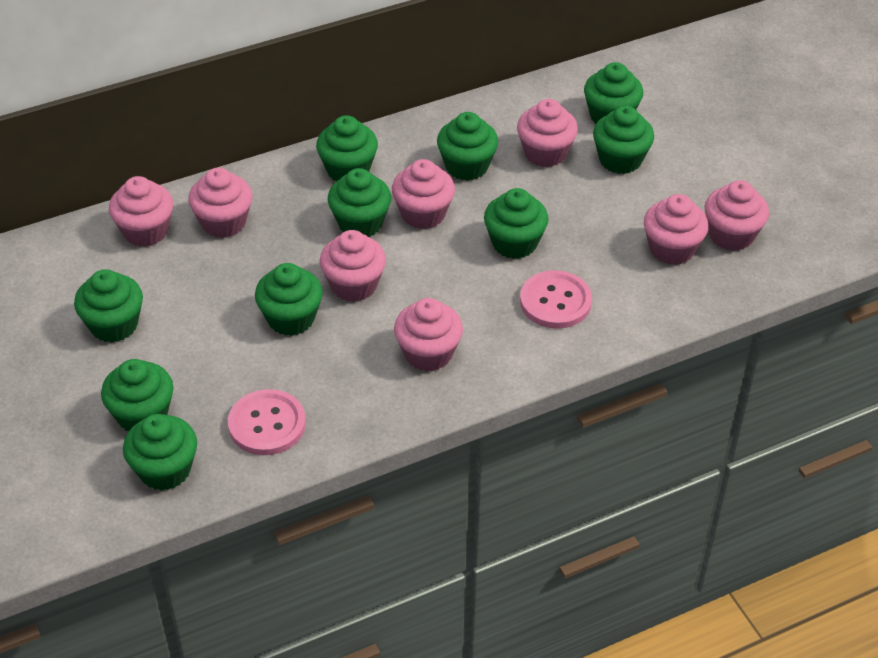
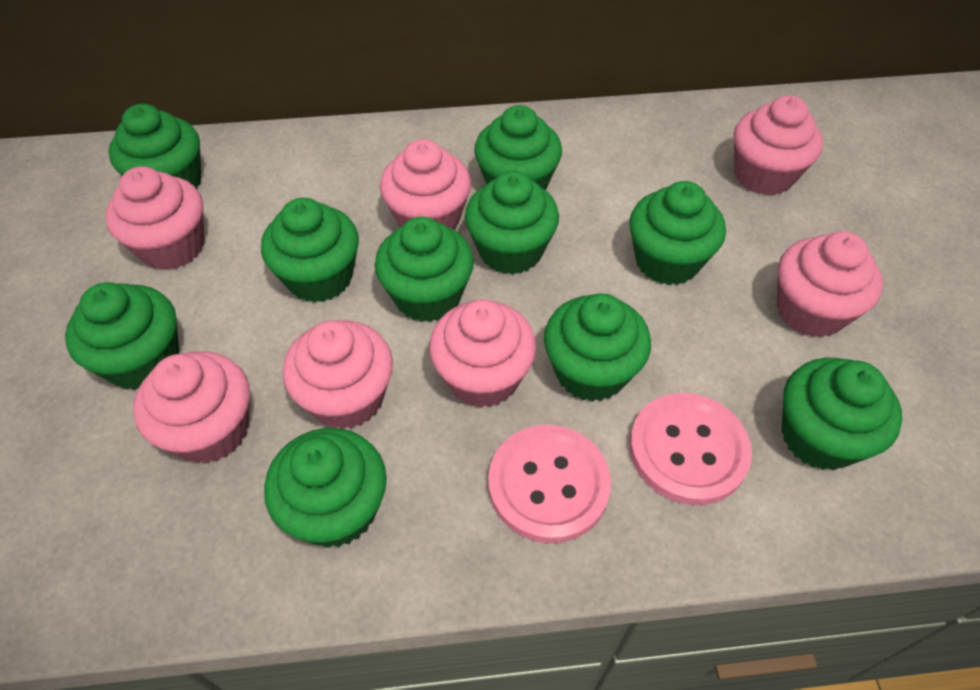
pink cupcake: 8 -> 7

